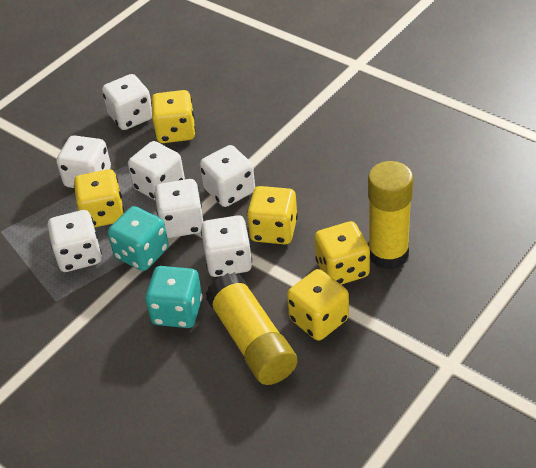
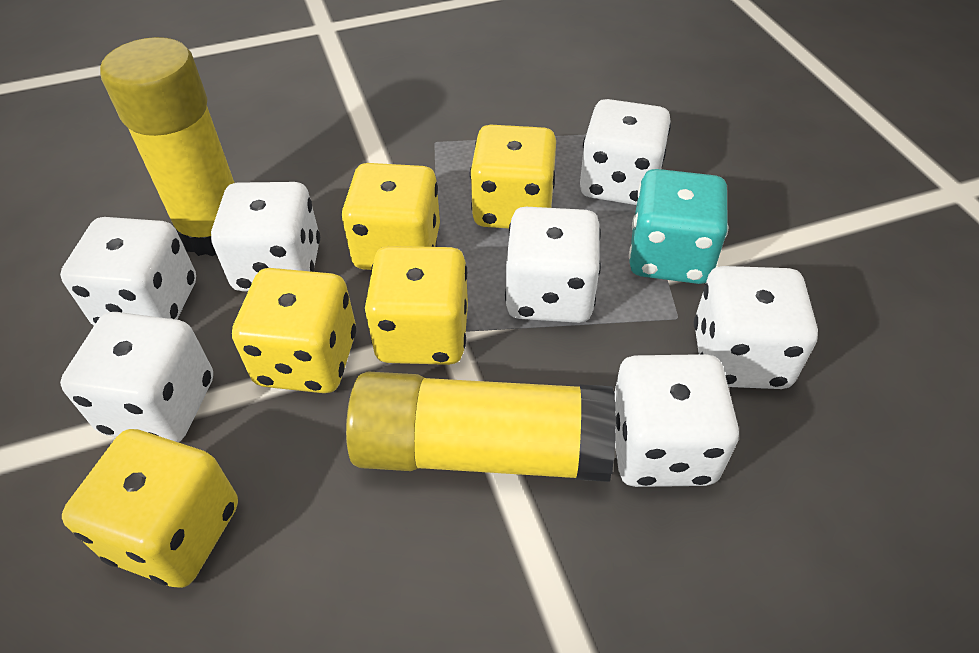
turquoise dice: 2 -> 1

